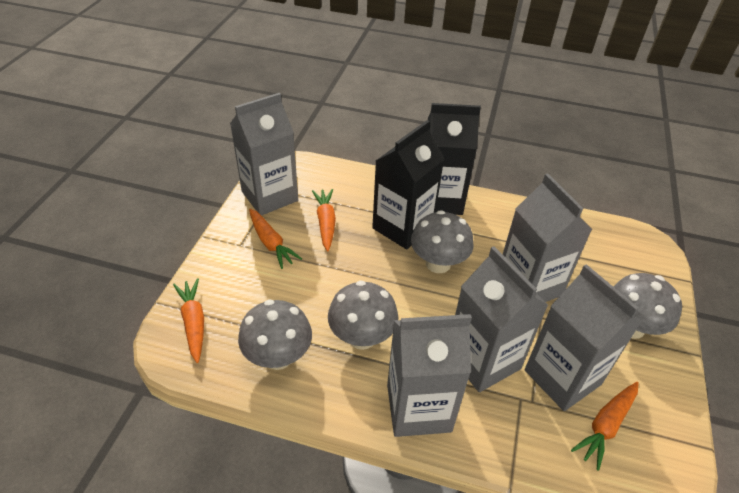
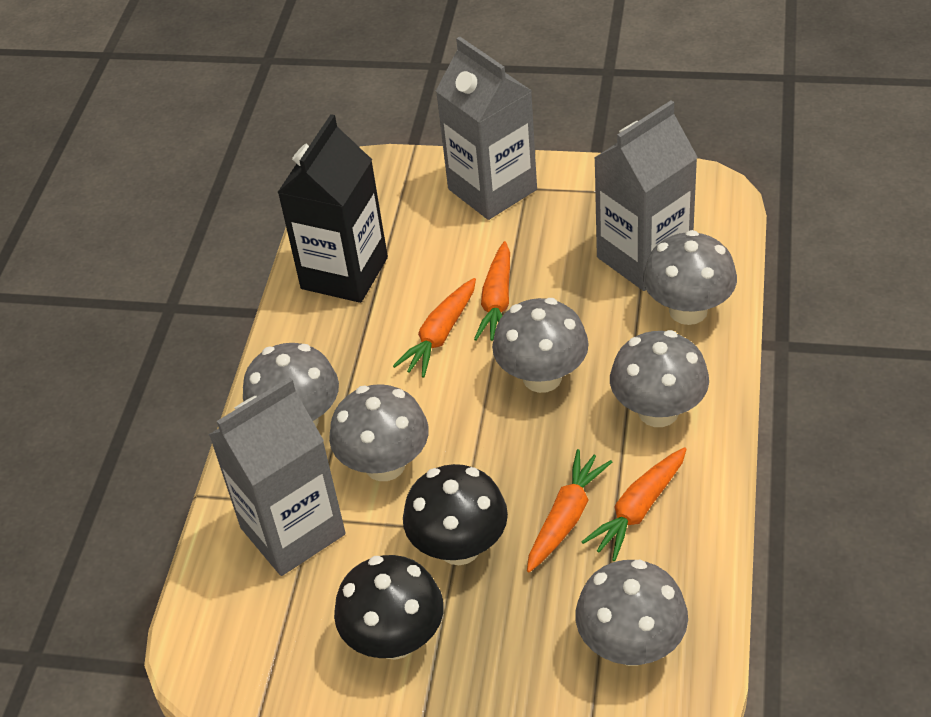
black carton: 2 -> 1
black mushroom: 0 -> 2
grey carton: 5 -> 3
grey mushroom: 4 -> 6

